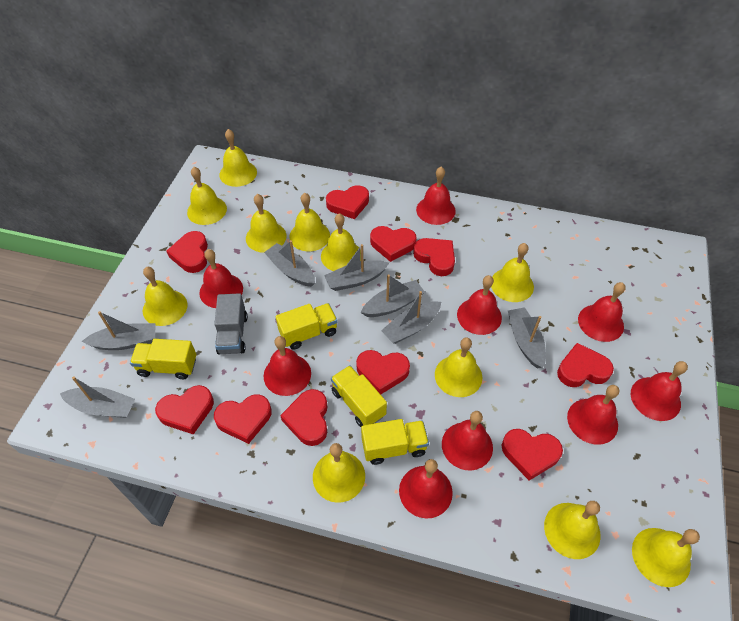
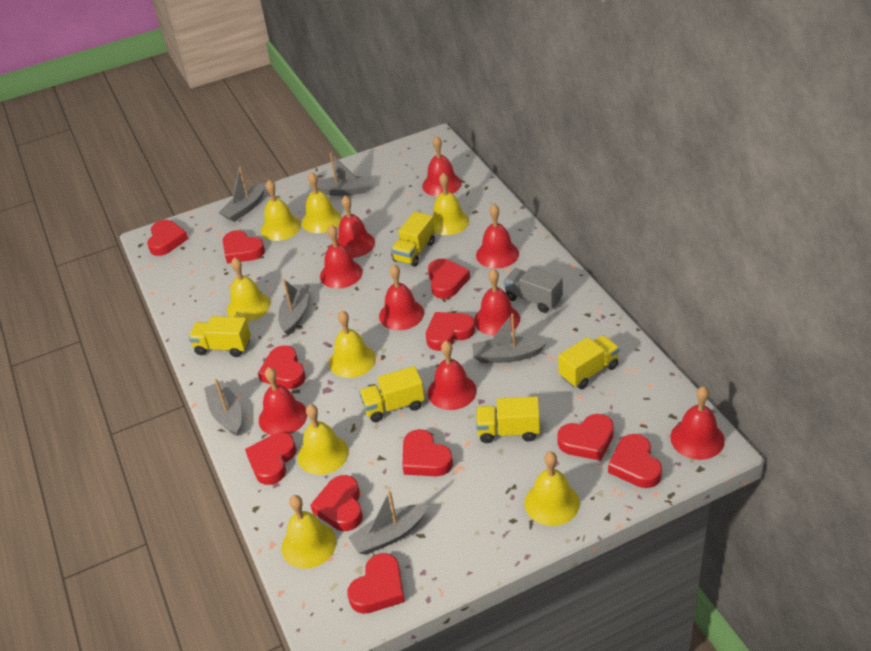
grey boat: 7 -> 6
red heart: 10 -> 11
yellow bell: 11 -> 8
yellow truck: 4 -> 5

